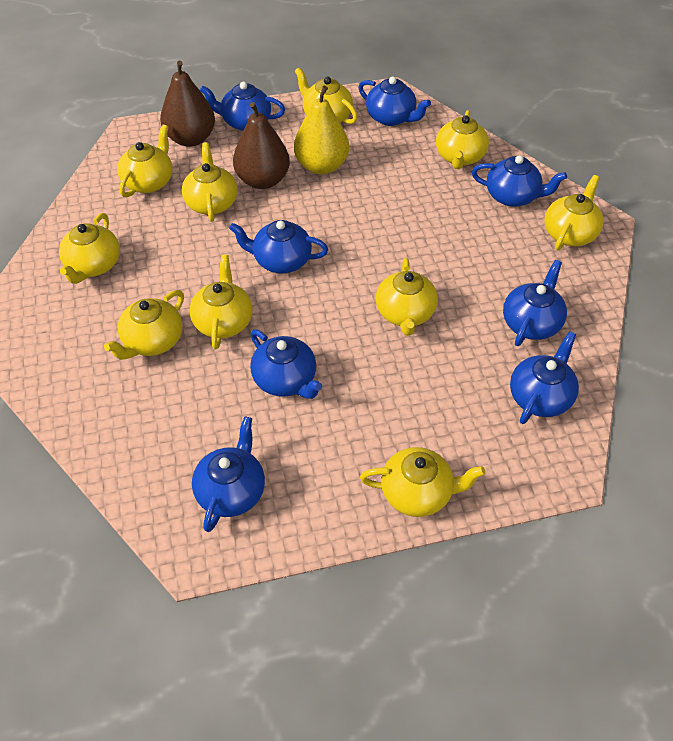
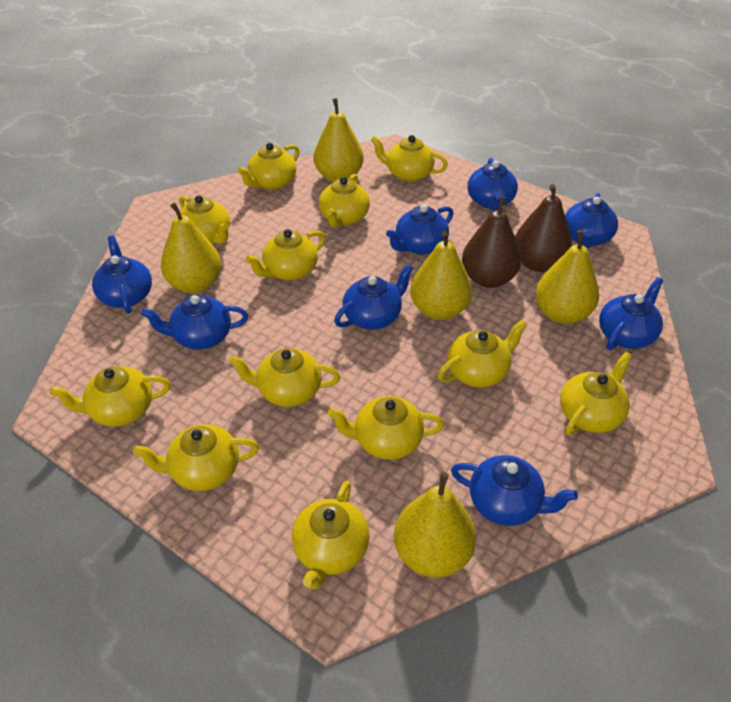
yellow pear: 1 -> 5
yellow teapot: 10 -> 12

